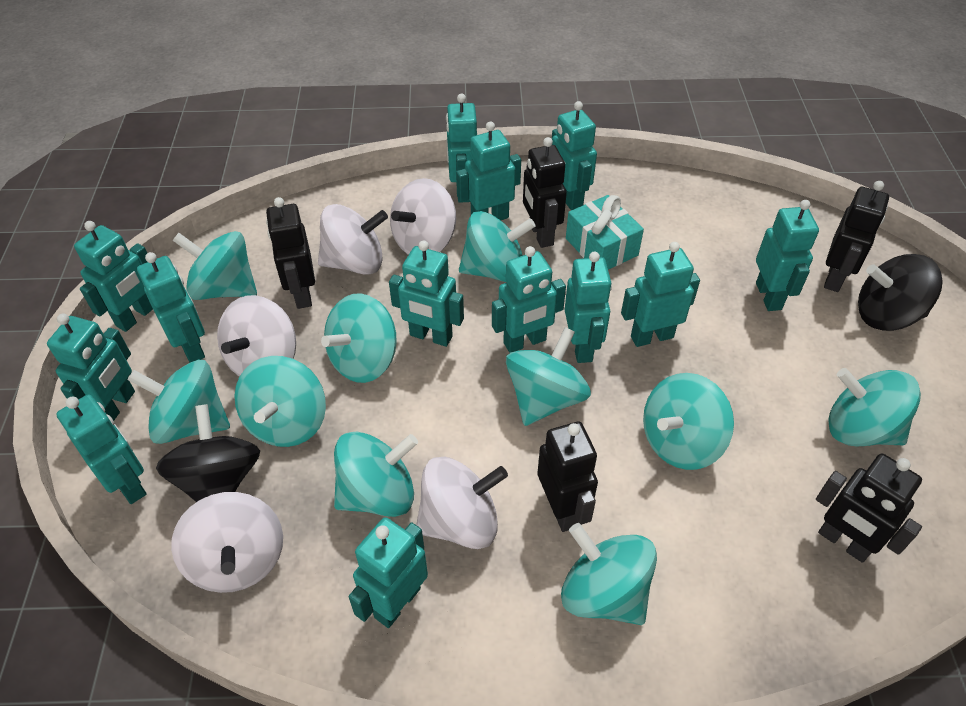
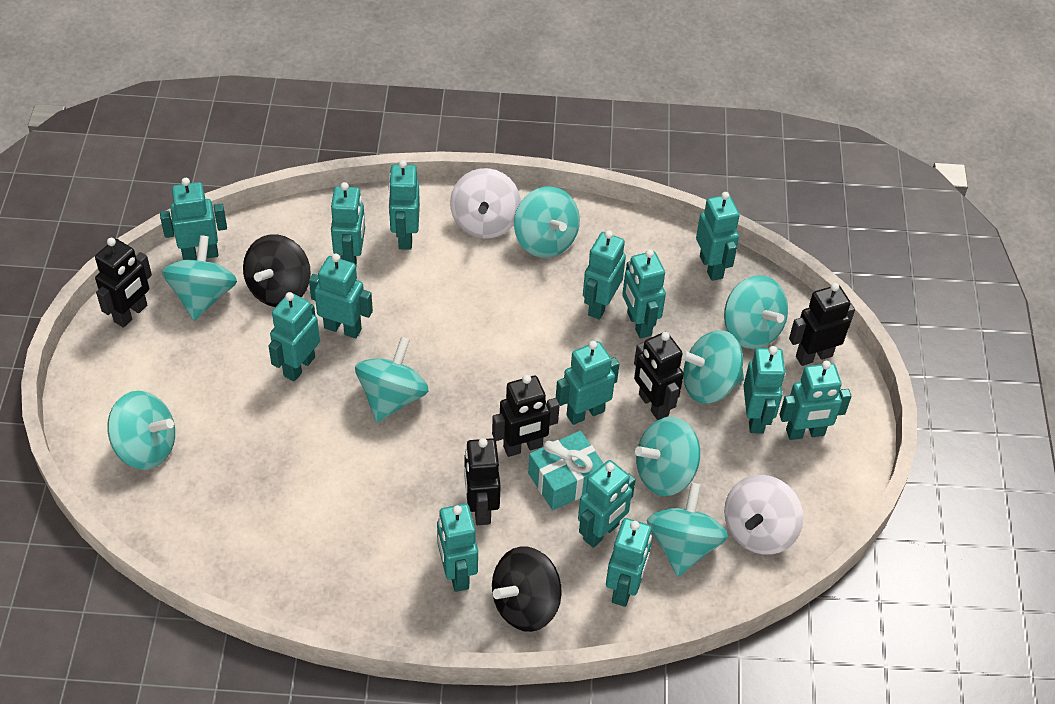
turquoise robot: 13 -> 14
turquoise spinning top: 10 -> 8
white spinning top: 5 -> 2

